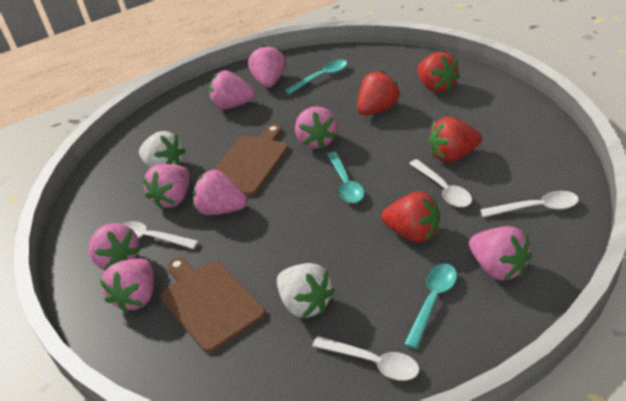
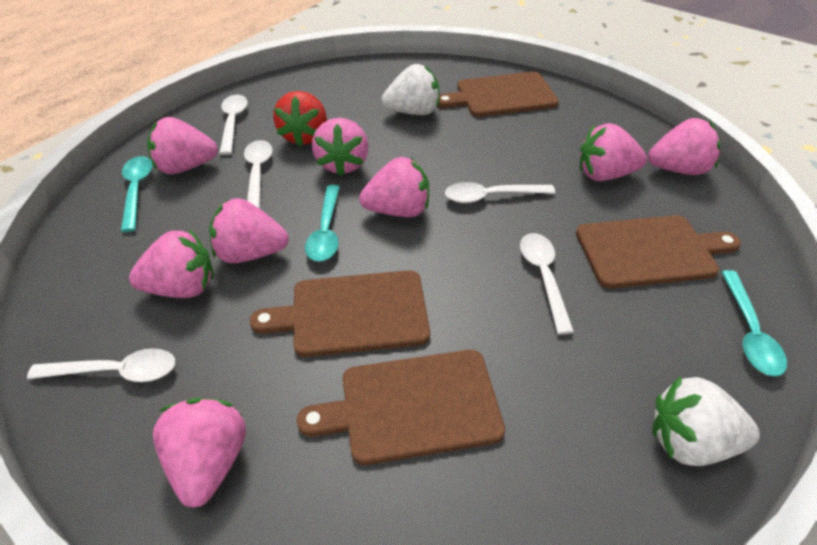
brown cutting board: 2 -> 4
red strawberry: 4 -> 1
white spoon: 4 -> 5

